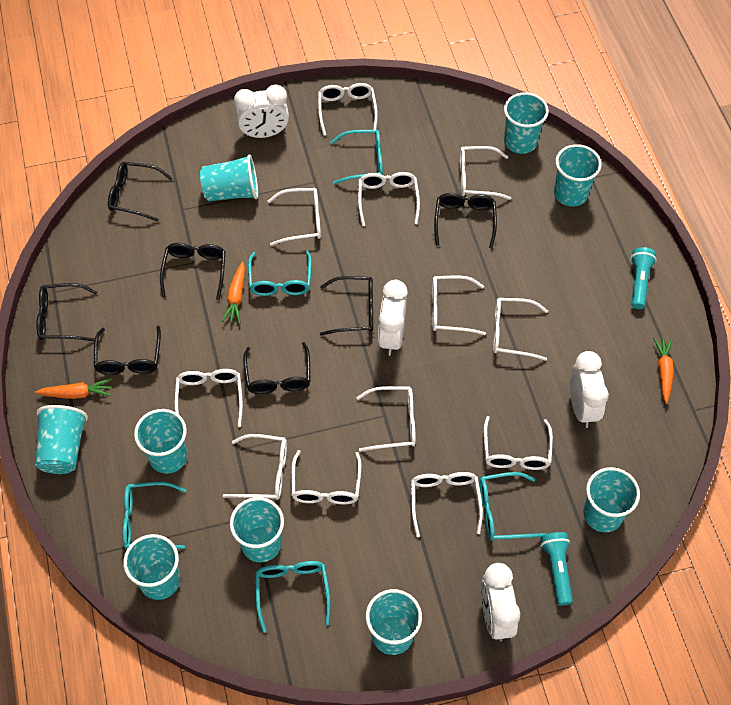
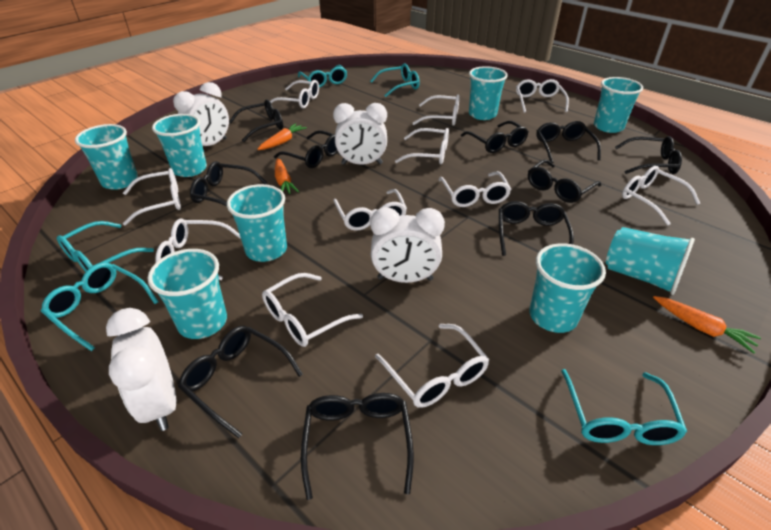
black glasses: 7 -> 10
turquoise cup: 9 -> 8
turquoise flashlight: 2 -> 0
white glasses: 12 -> 11

